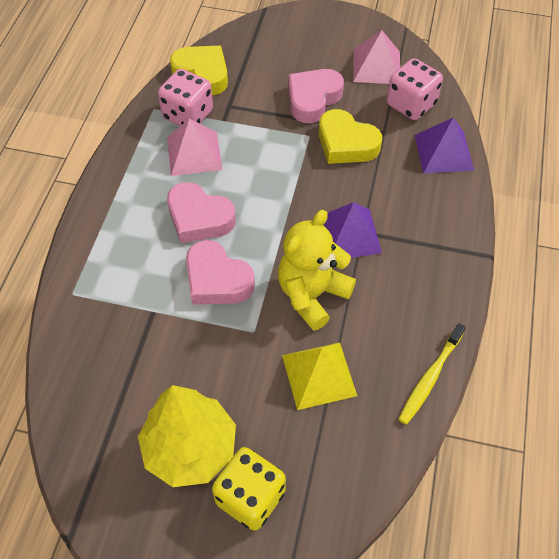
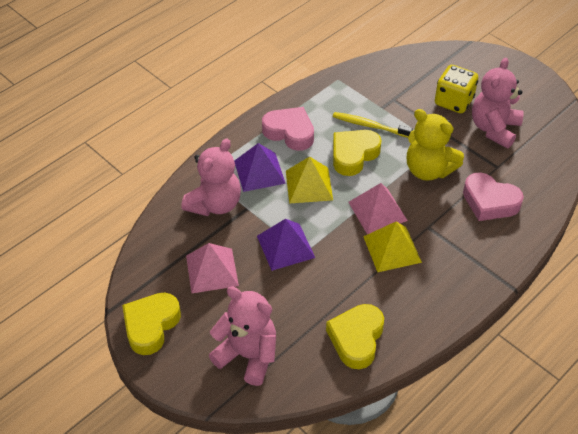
pink dice: 2 -> 0
pink heart: 3 -> 2
pink teddy bear: 0 -> 3
yellow heart: 2 -> 3
yellow pyramid: 1 -> 2
yellow tree: 1 -> 0

